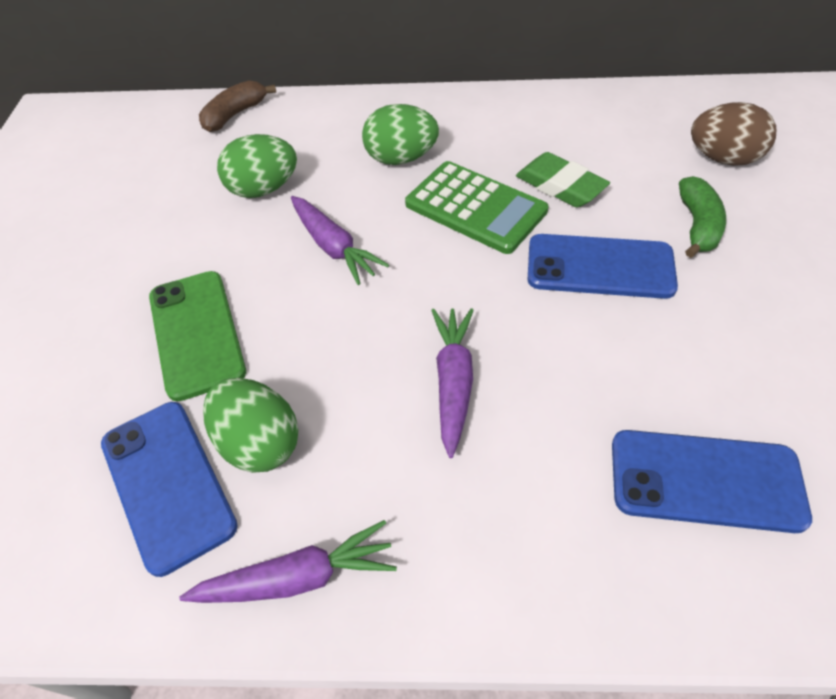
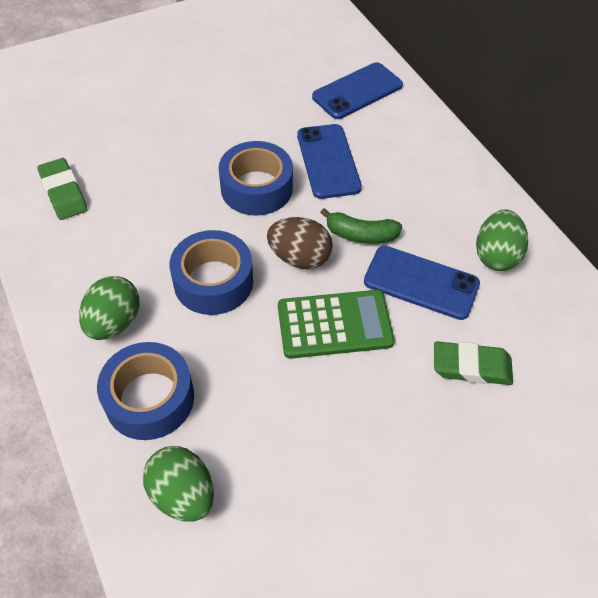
blue tape: 0 -> 3
brown banana: 1 -> 0
green eraser: 1 -> 2
green phone: 1 -> 0
purple carrot: 3 -> 0

